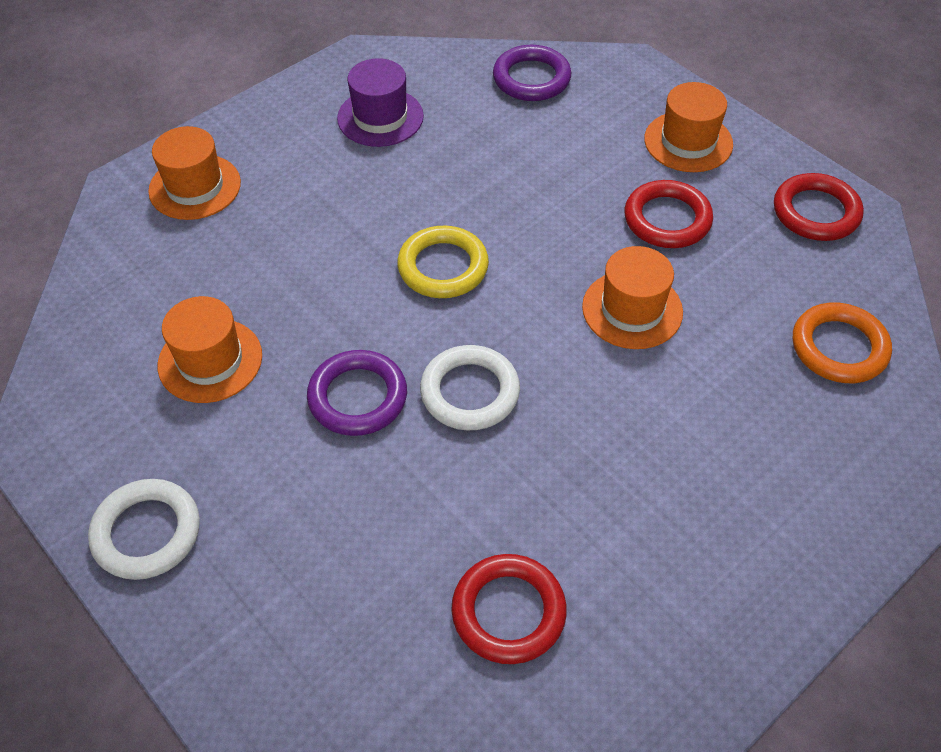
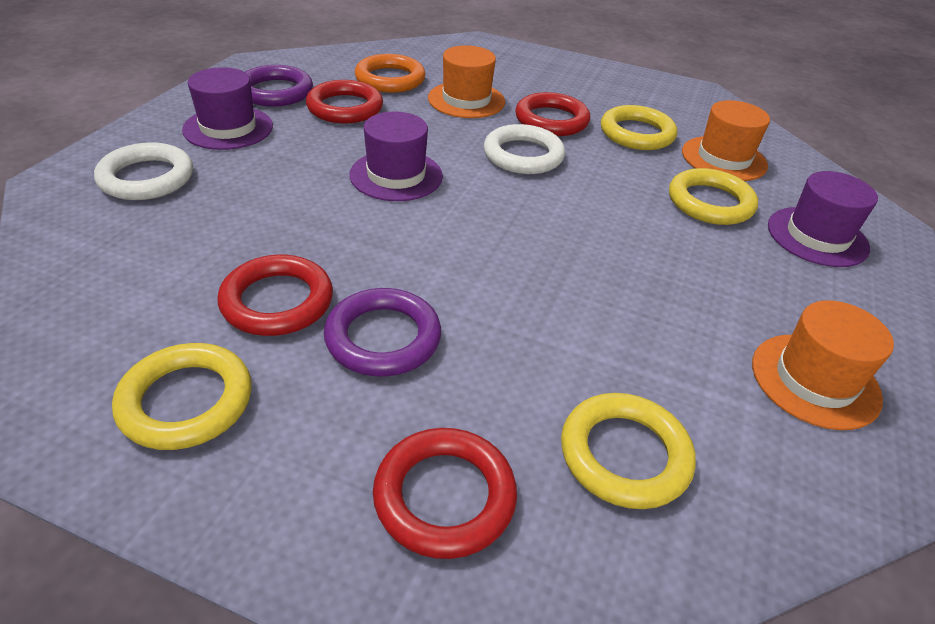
orange hat: 4 -> 3
purple hat: 1 -> 3
red ring: 3 -> 4
yellow ring: 1 -> 4

